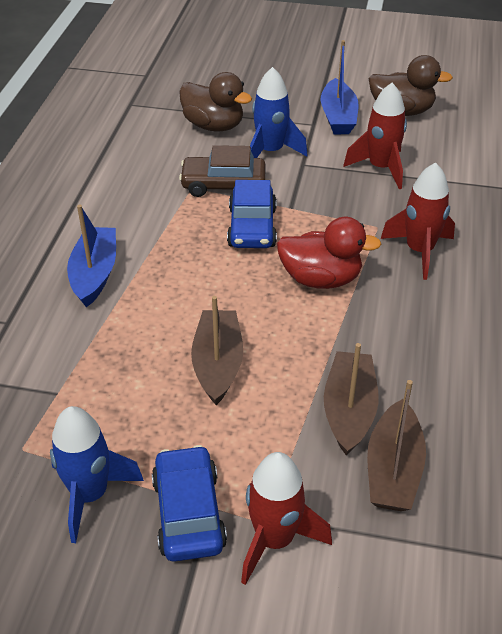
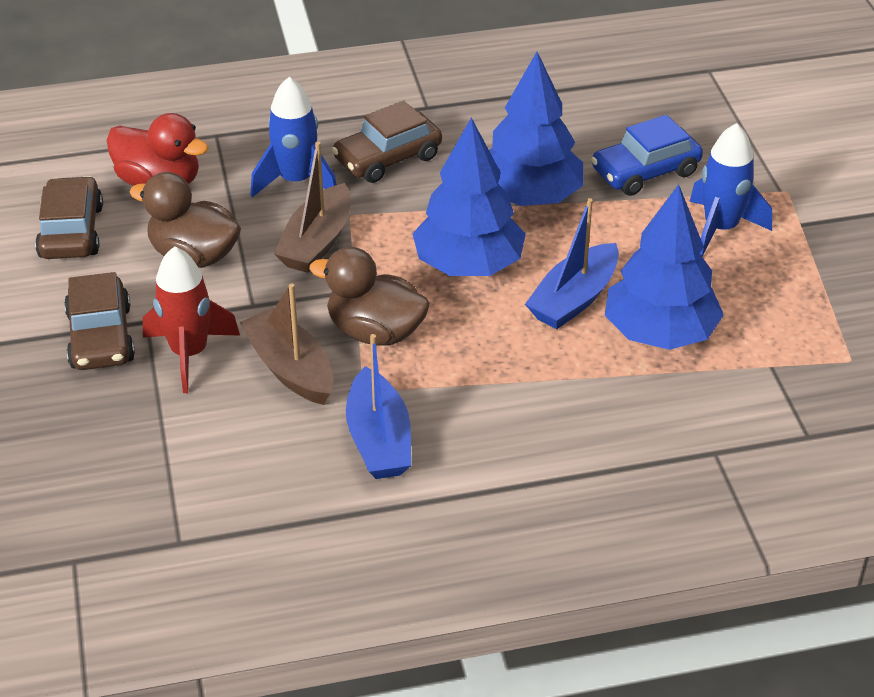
blue car: 2 -> 1
blue tree: 0 -> 3
brown boat: 3 -> 2
brown car: 1 -> 3
red rocket: 3 -> 1

